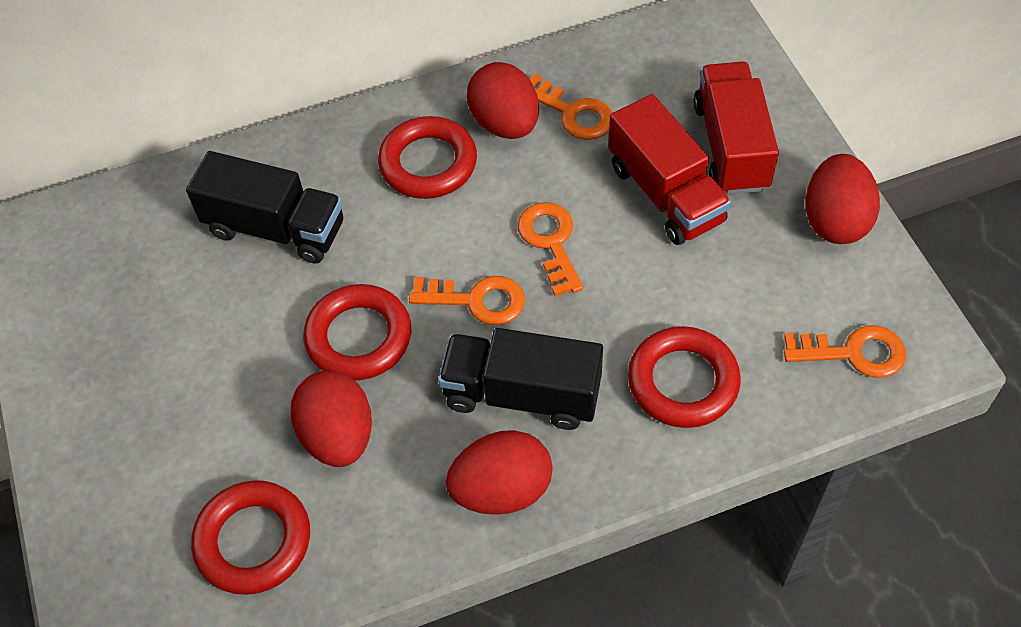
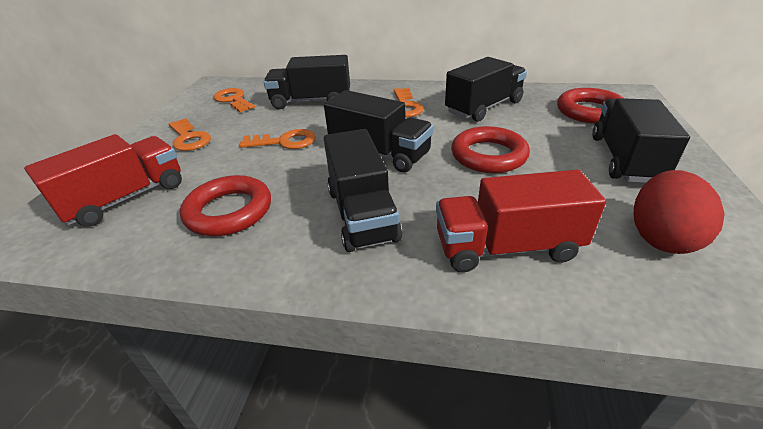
black truck: 2 -> 5
red egg: 4 -> 1
red ring: 4 -> 3

